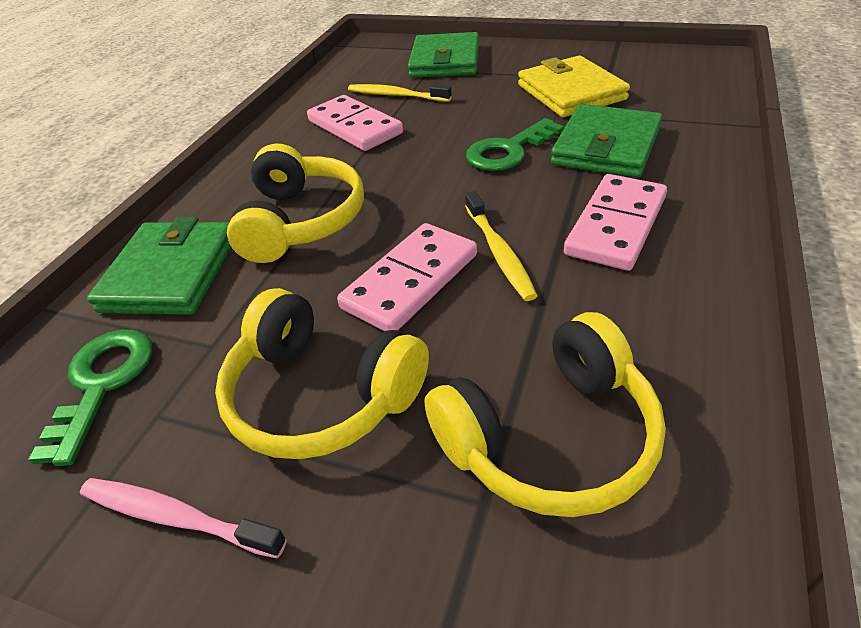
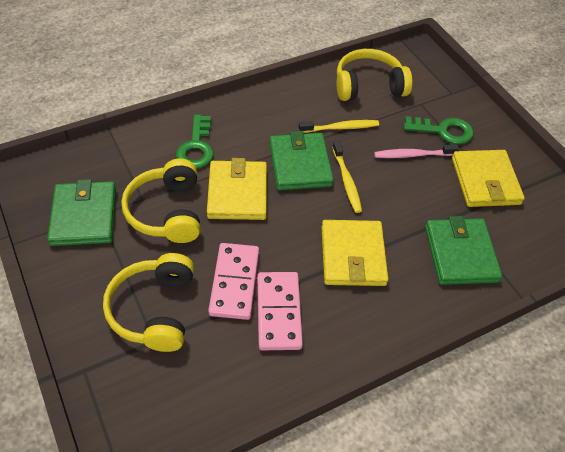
pink domino: 3 -> 2
yellow wallet: 1 -> 3

